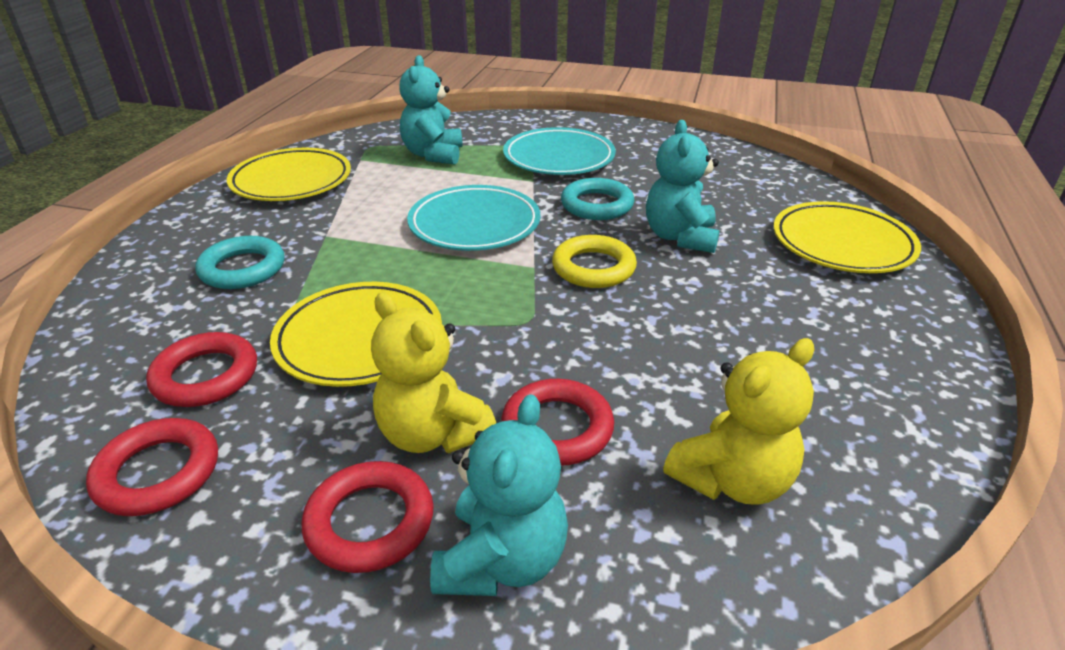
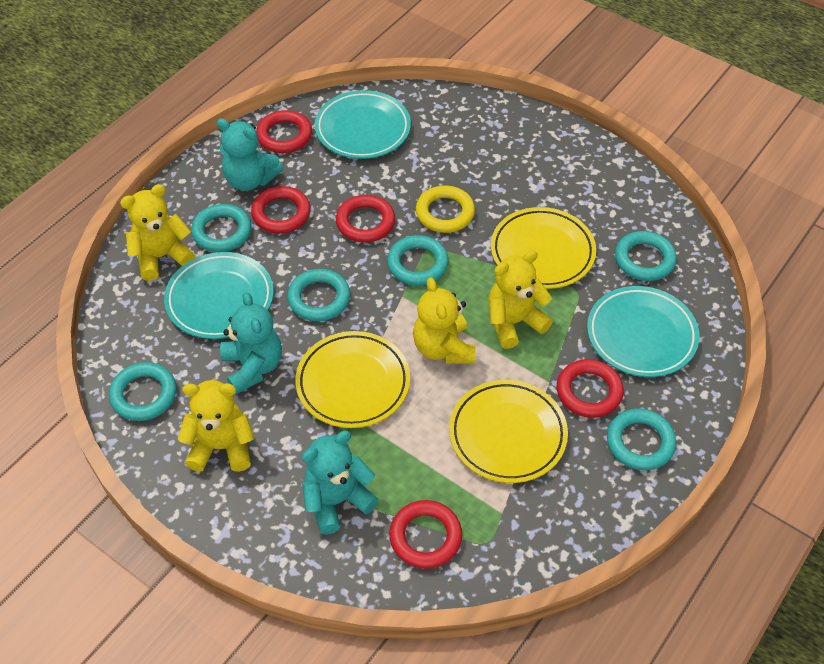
red ring: 4 -> 5
turquoise plate: 2 -> 3
turquoise ring: 2 -> 6
yellow teddy bear: 2 -> 4

